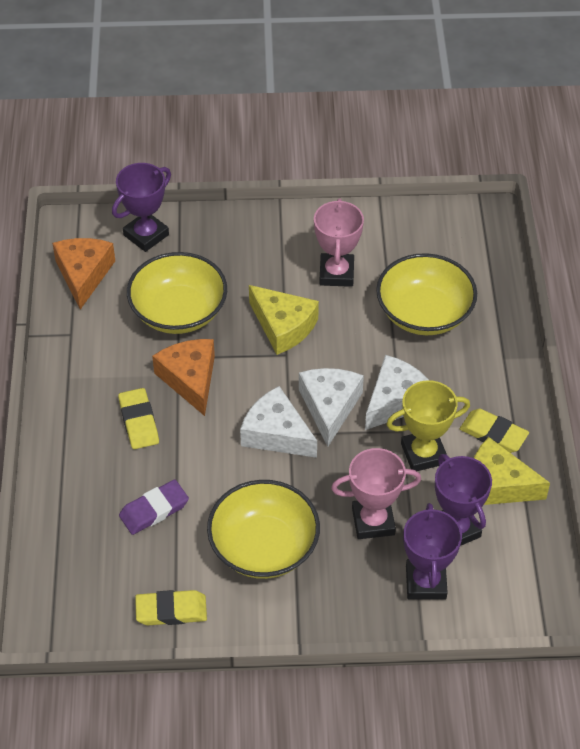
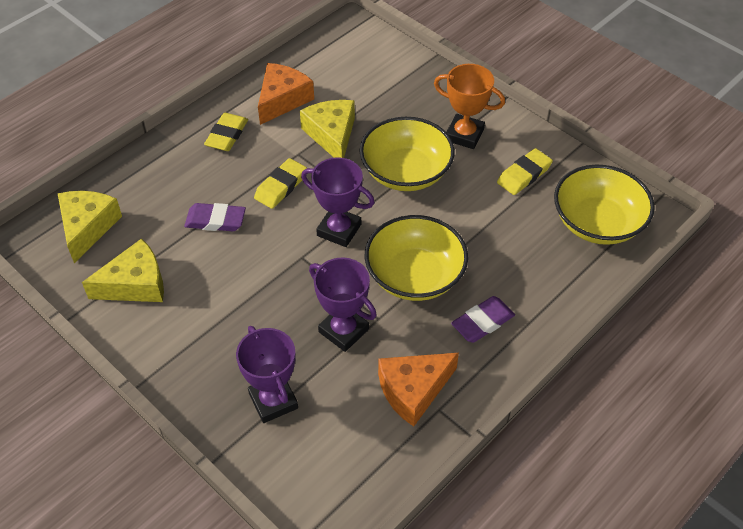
orange trophy: 0 -> 1
pink trophy: 2 -> 0
purple eraser: 1 -> 2
white cheese: 3 -> 0
yellow cheese: 2 -> 3
yellow trophy: 1 -> 0

